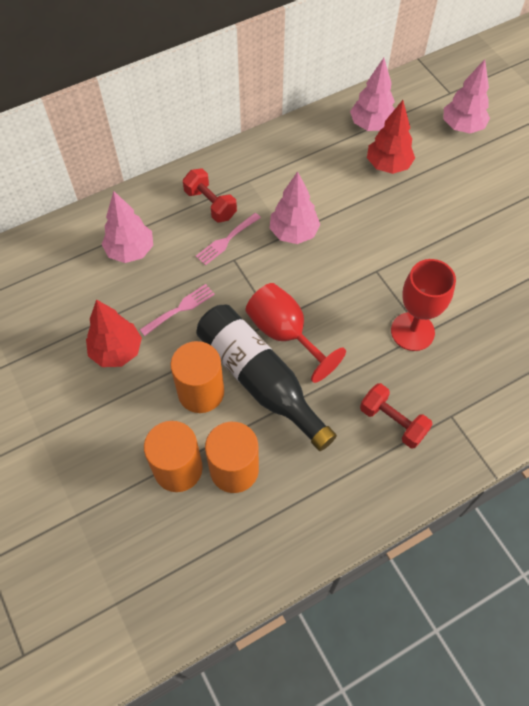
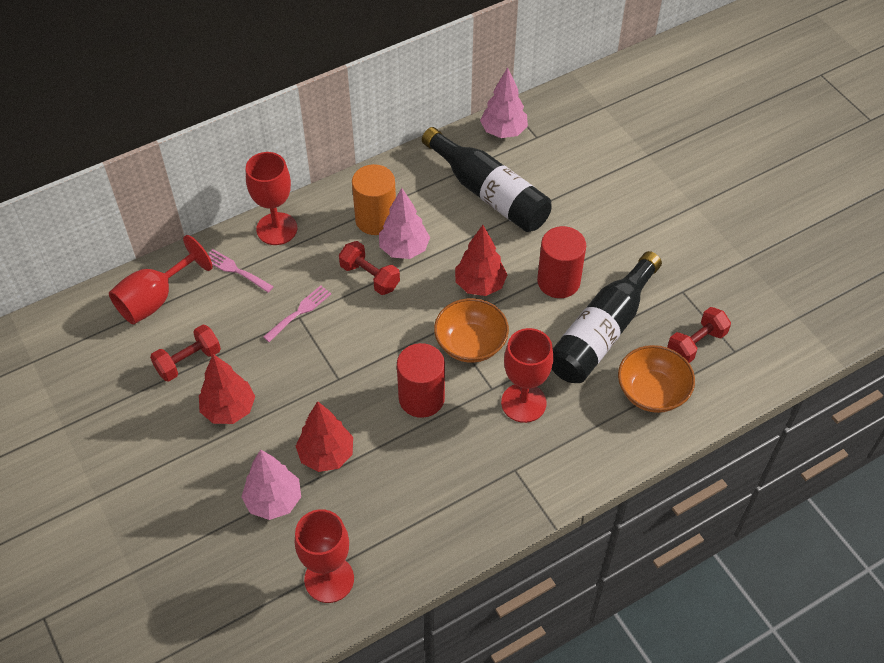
black bottle: 1 -> 2
orange bowl: 0 -> 2
orange cylinder: 3 -> 1
pink tree: 4 -> 3
red cylinder: 0 -> 2
red dumbbell: 2 -> 3
red goblet: 2 -> 4
red tree: 2 -> 3

